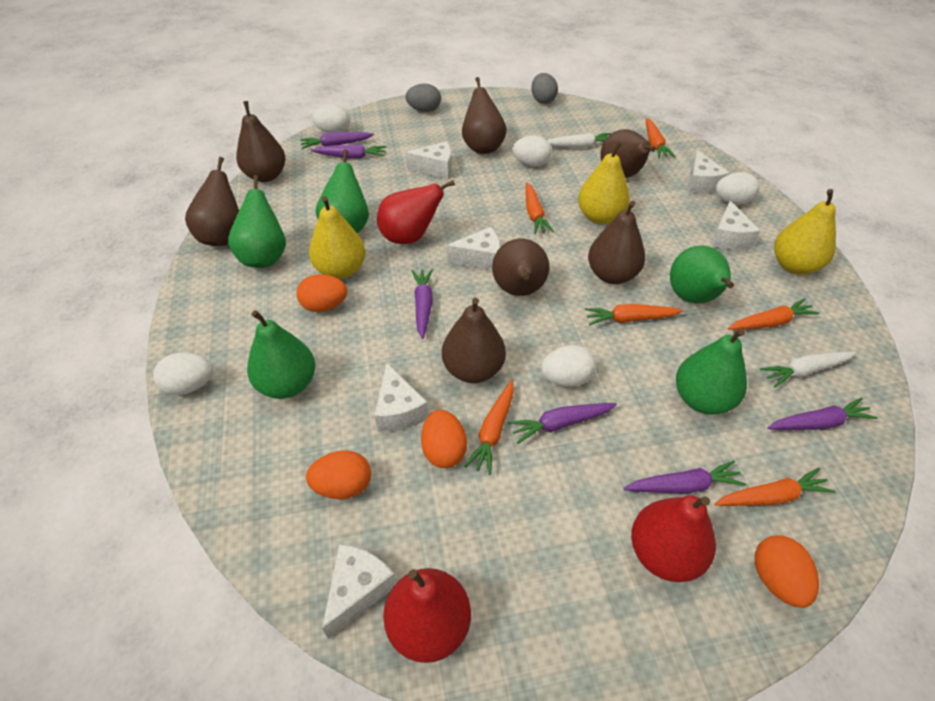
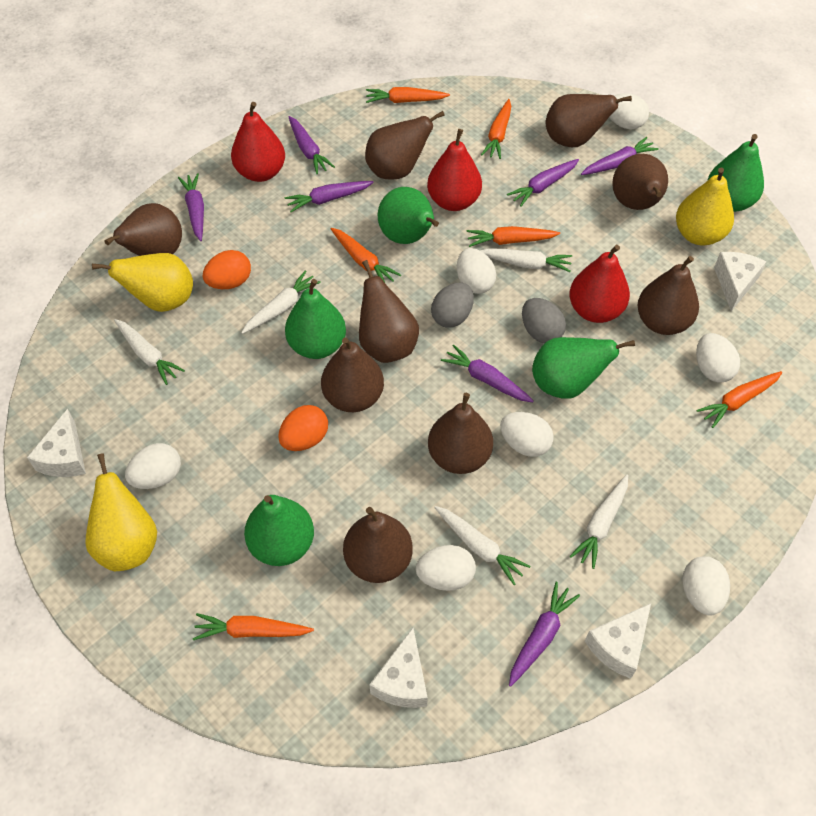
brown pear: 7 -> 9
orange egg: 4 -> 2
purple carrot: 6 -> 7
white carrot: 2 -> 5
white cheese: 6 -> 4
white egg: 5 -> 7

